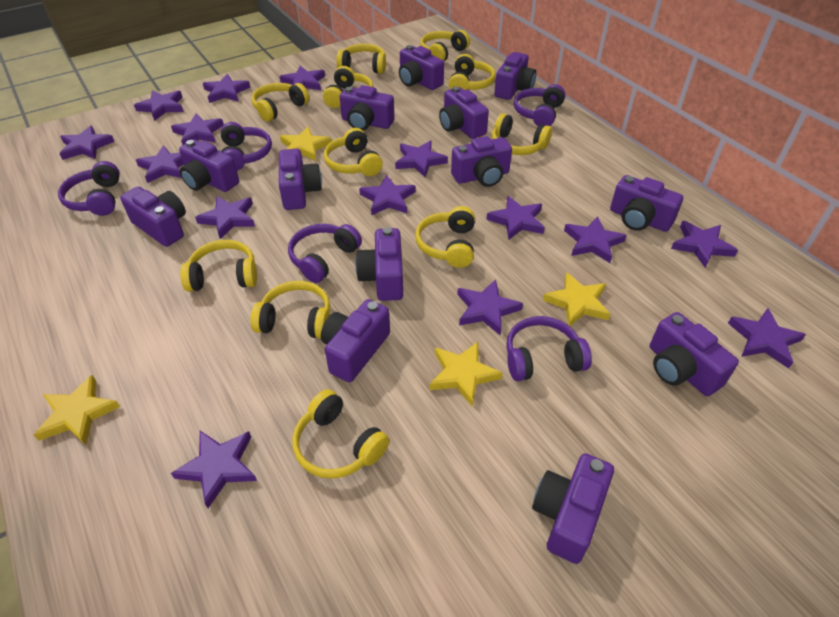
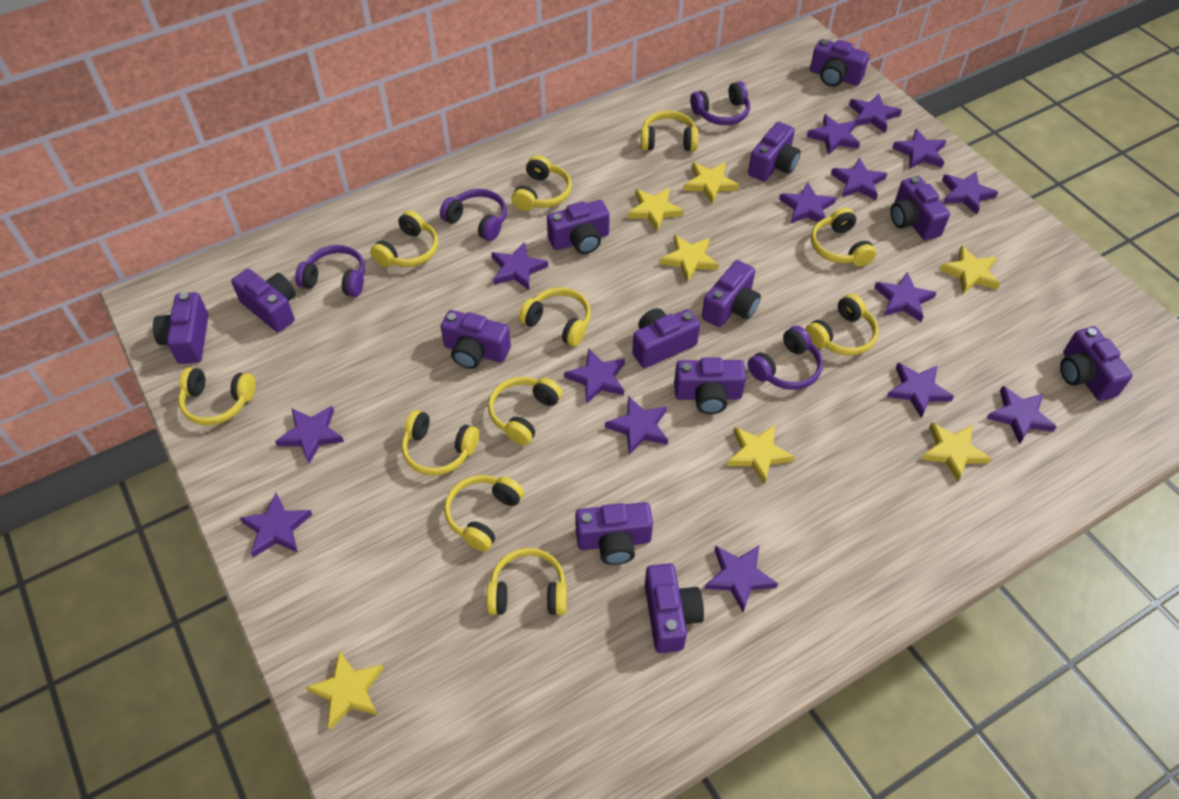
purple headphones: 5 -> 4
yellow star: 4 -> 7

